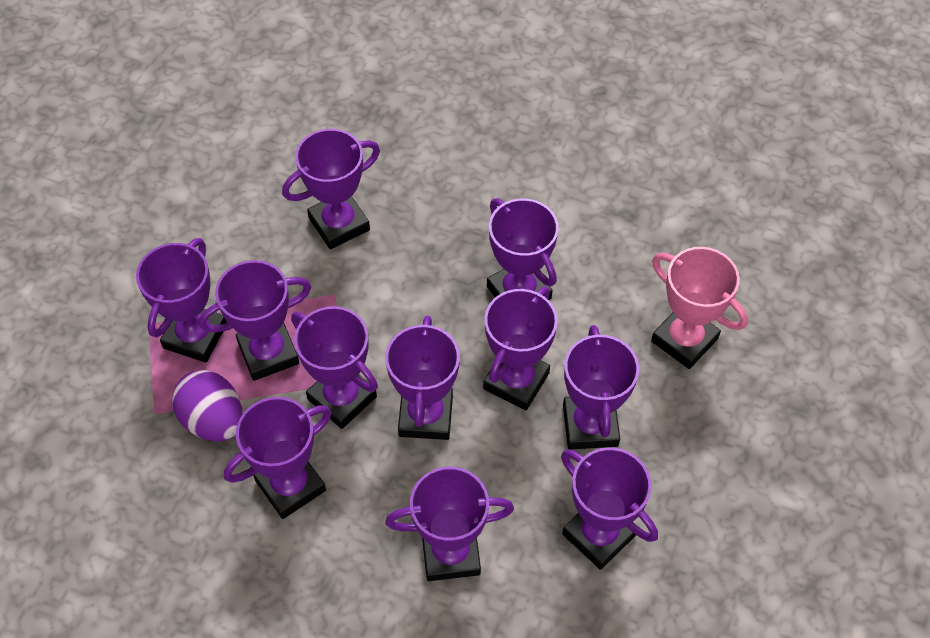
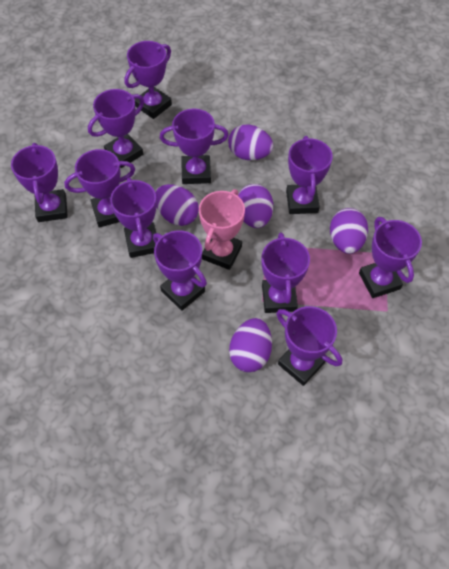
purple egg: 1 -> 5

